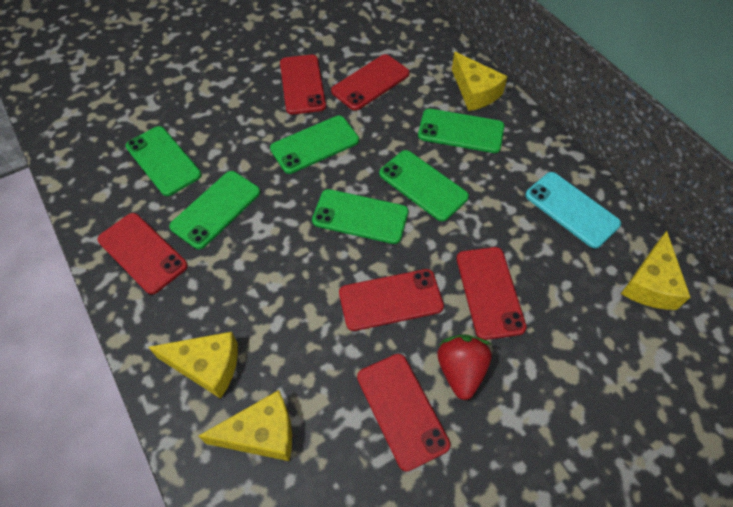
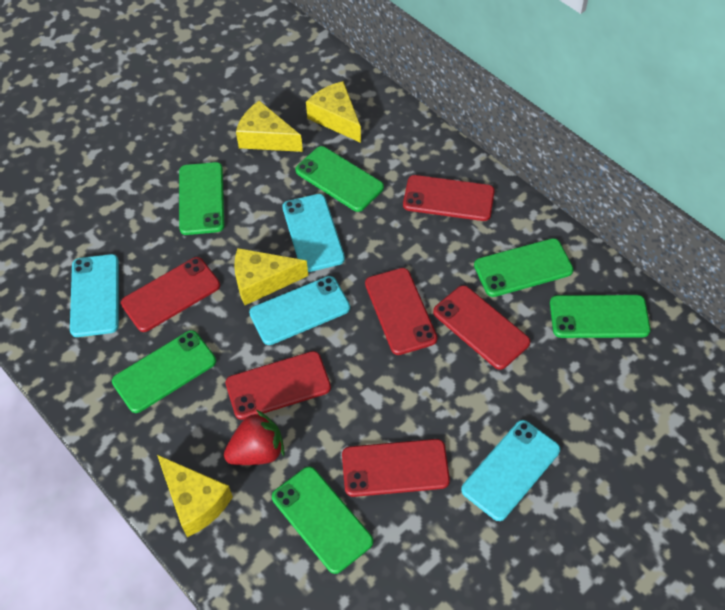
turquoise phone: 1 -> 4

